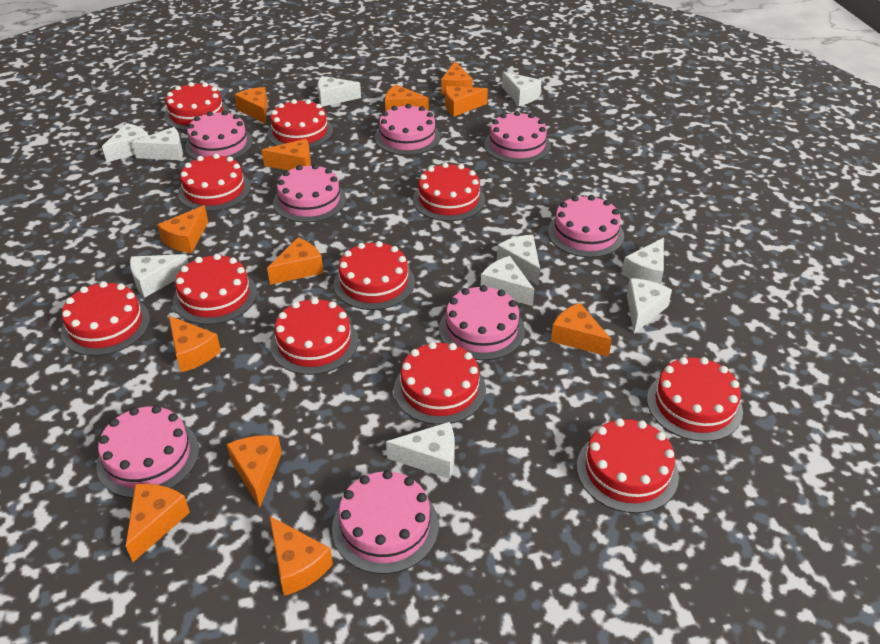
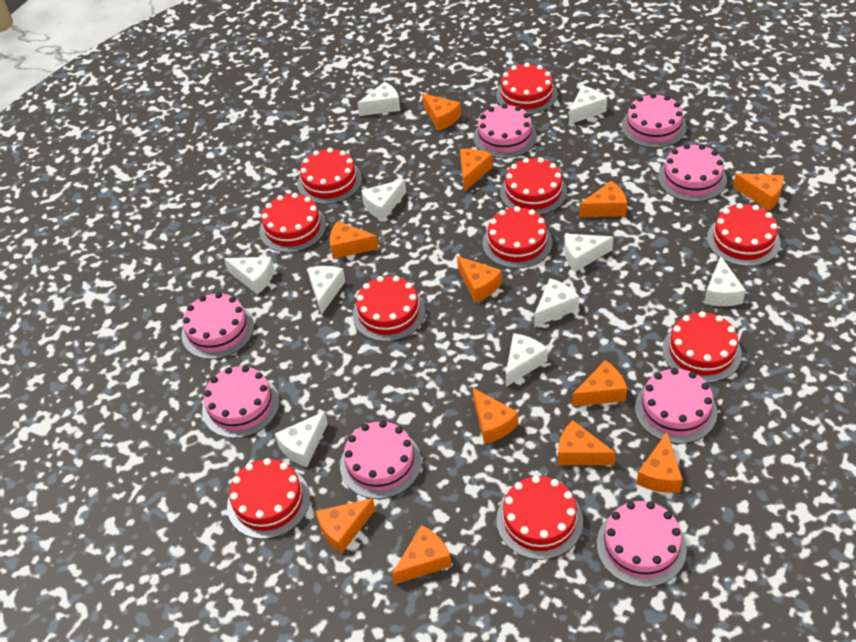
red cake: 11 -> 10

